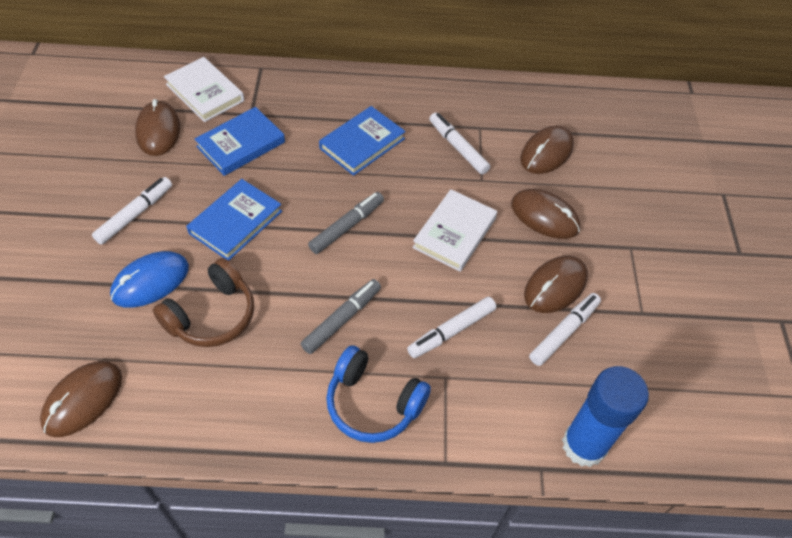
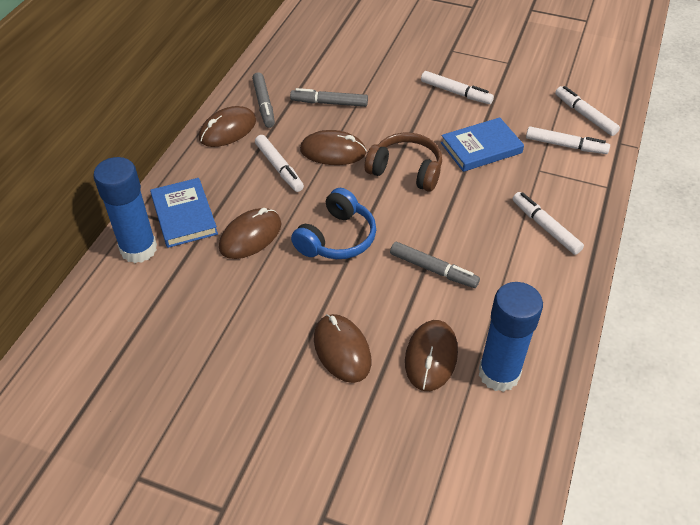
blue book: 3 -> 2
blue glue stick: 1 -> 2
blue mouse: 1 -> 0
grey marker: 2 -> 3
white book: 2 -> 0
white marker: 4 -> 5

